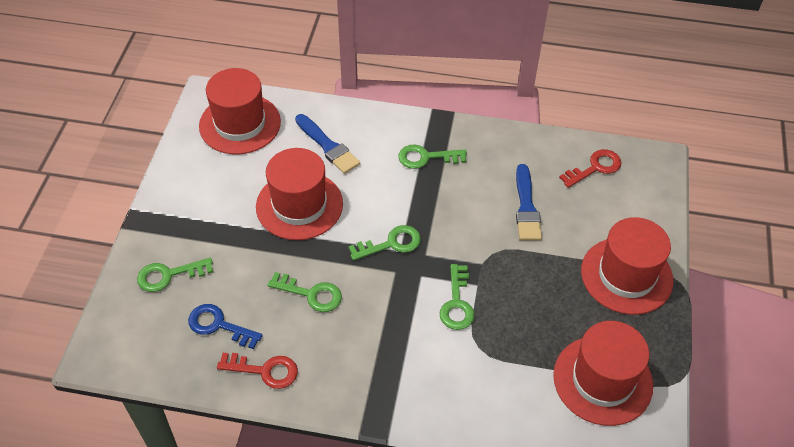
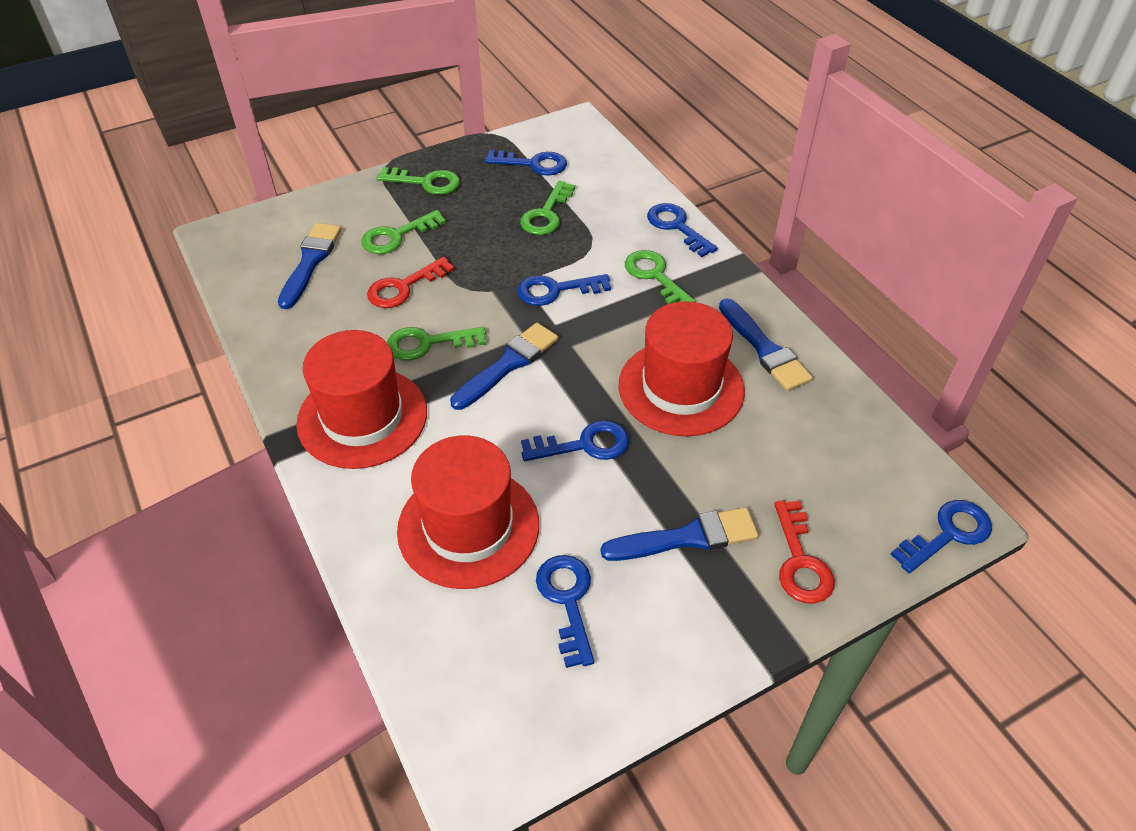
blue brush: 2 -> 4
blue key: 1 -> 6
red hat: 4 -> 3

